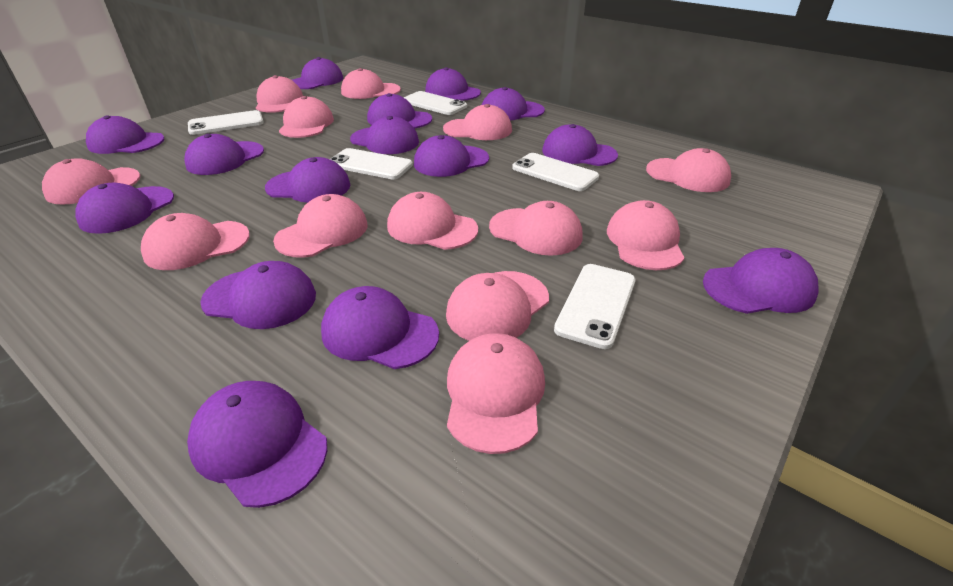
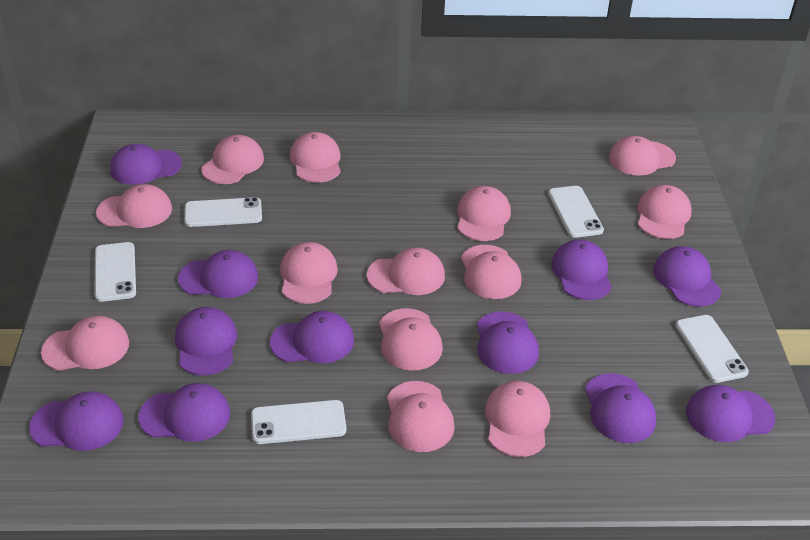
purple cap: 15 -> 11

